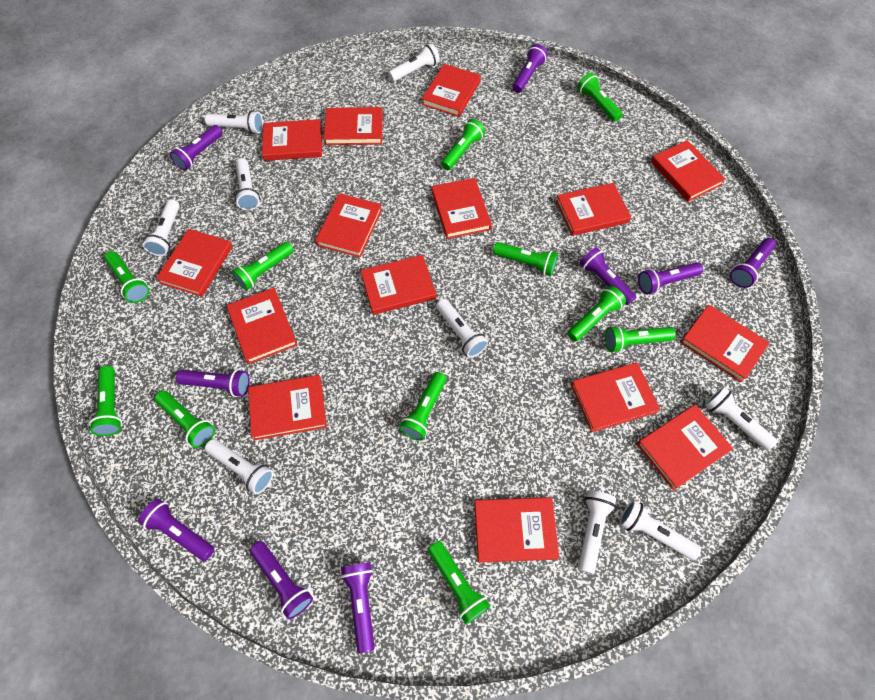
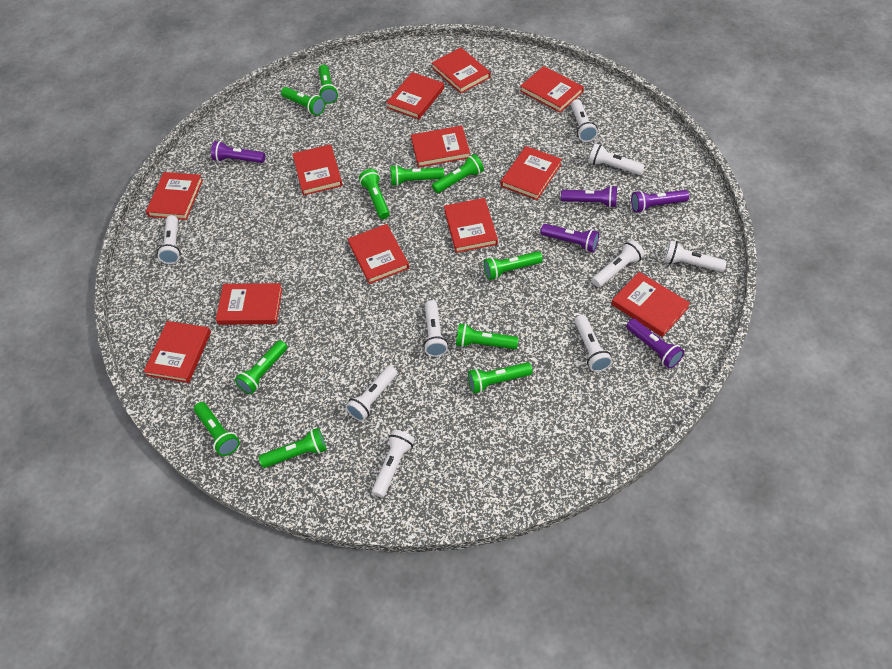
purple flashlight: 9 -> 5
red book: 15 -> 12

